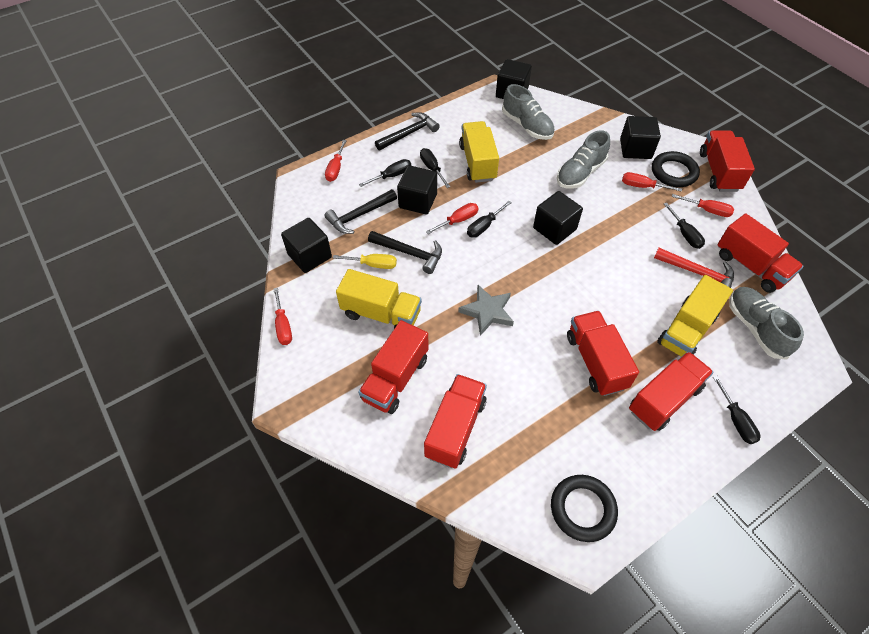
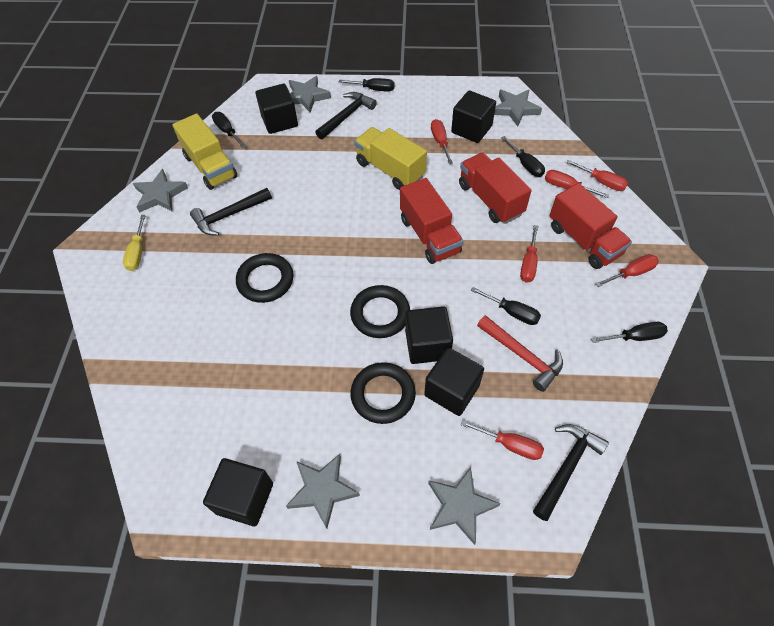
black ring: 2 -> 3
grey shoe: 3 -> 0
grey star: 1 -> 5
red screwdriver: 5 -> 6
red truck: 6 -> 3
yellow truck: 3 -> 2

